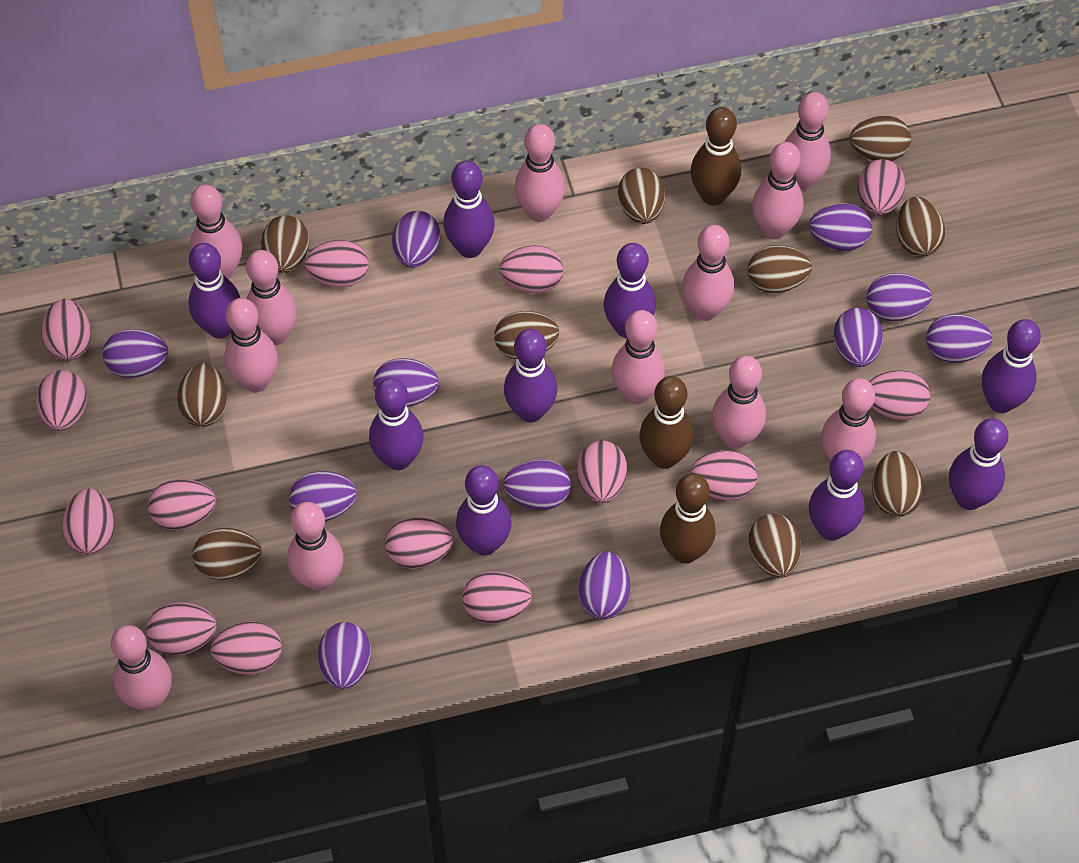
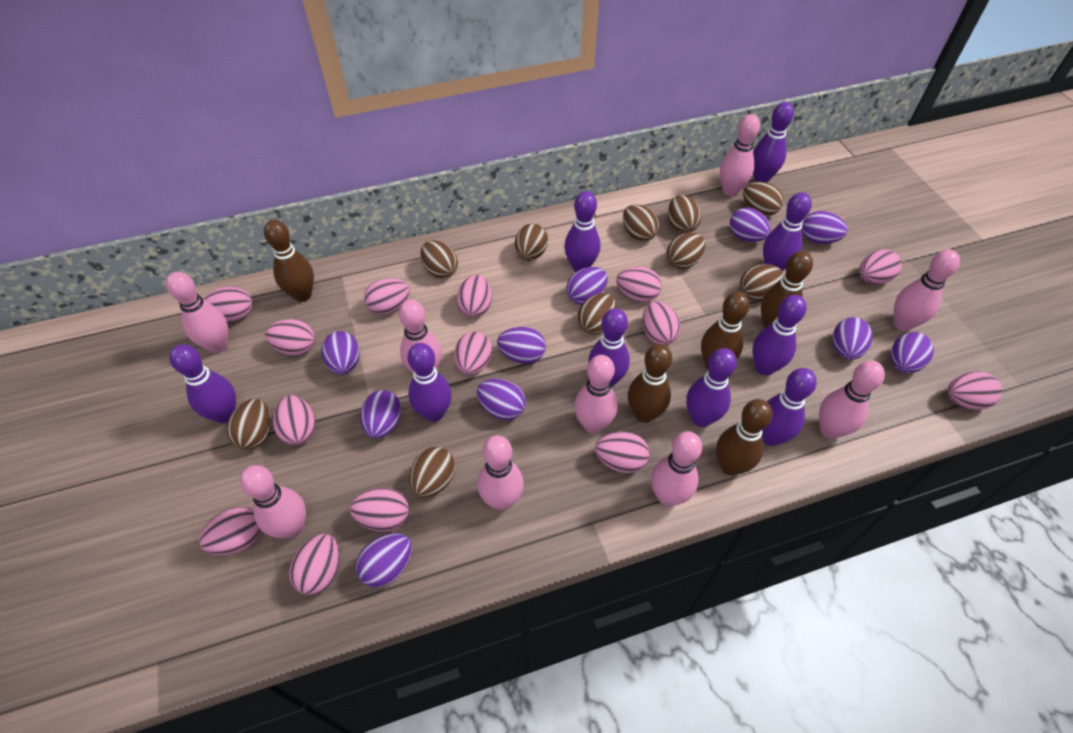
brown bowling pin: 3 -> 5
pink bowling pin: 12 -> 9
purple egg: 11 -> 10

